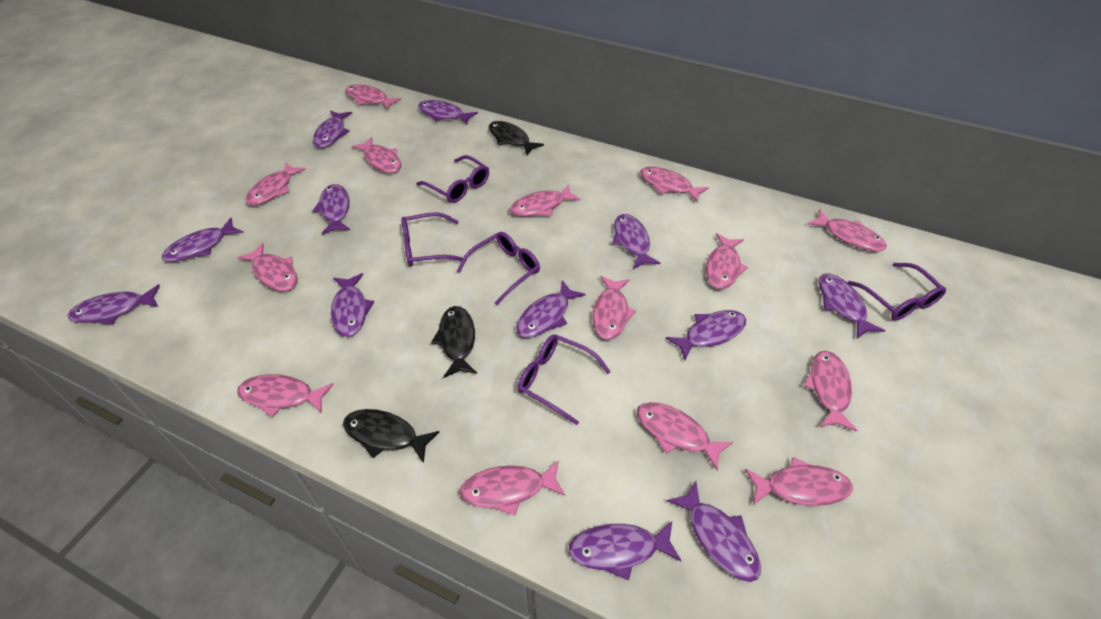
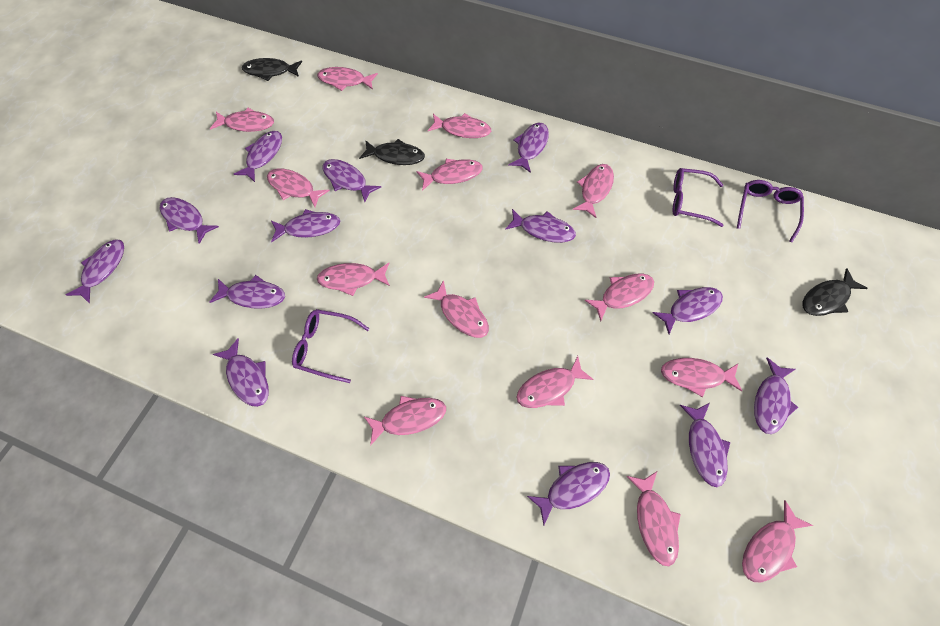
purple fish: 12 -> 13
purple glasses: 5 -> 3

